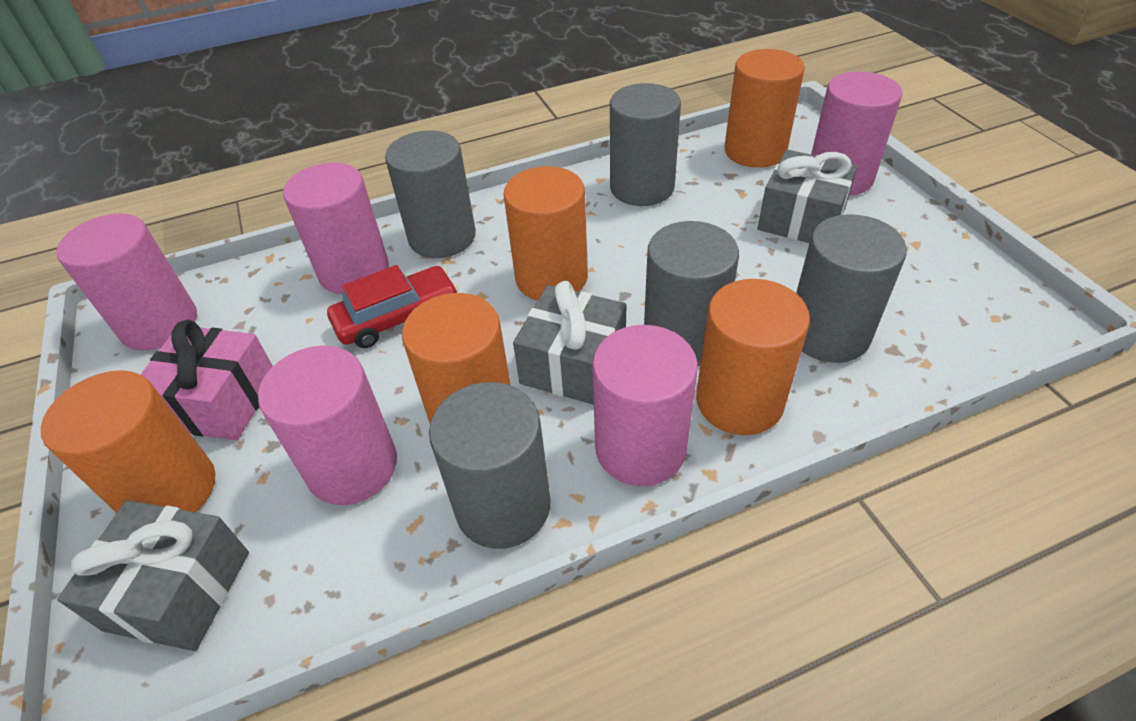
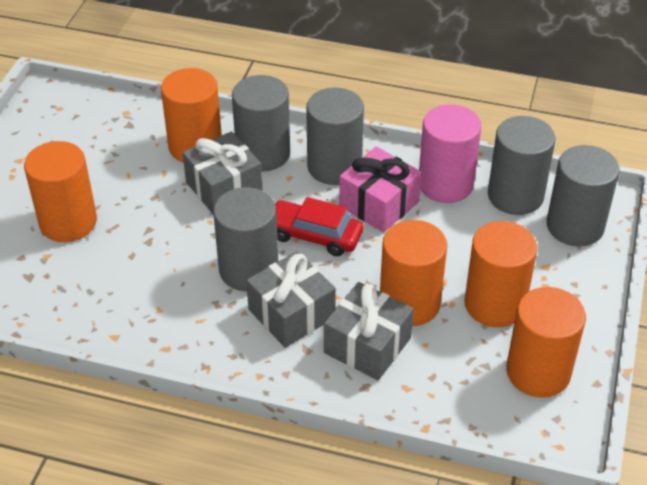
pink cylinder: 5 -> 1

